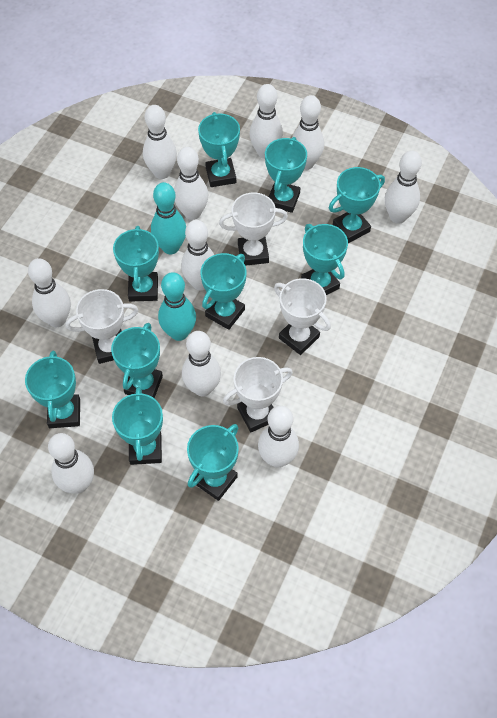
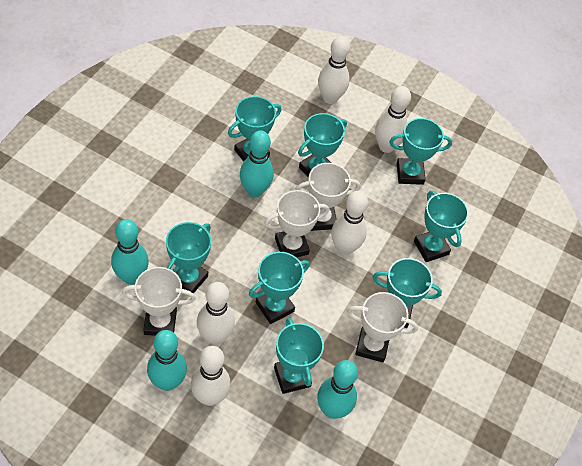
turquoise bowling pin: 2 -> 4
turquoise trophy: 10 -> 8
white bowling pin: 10 -> 5

